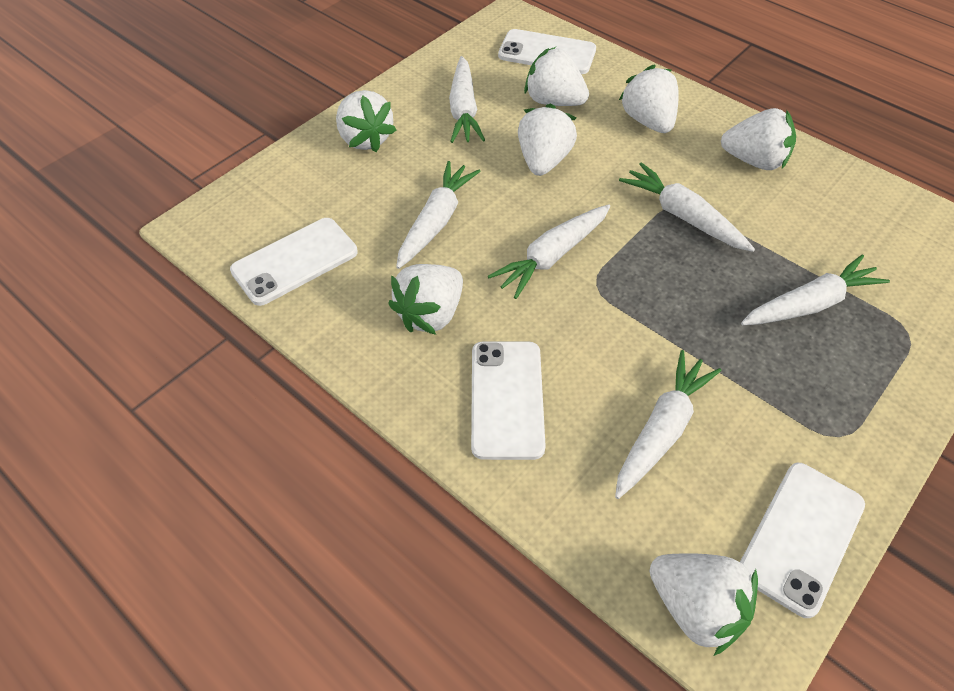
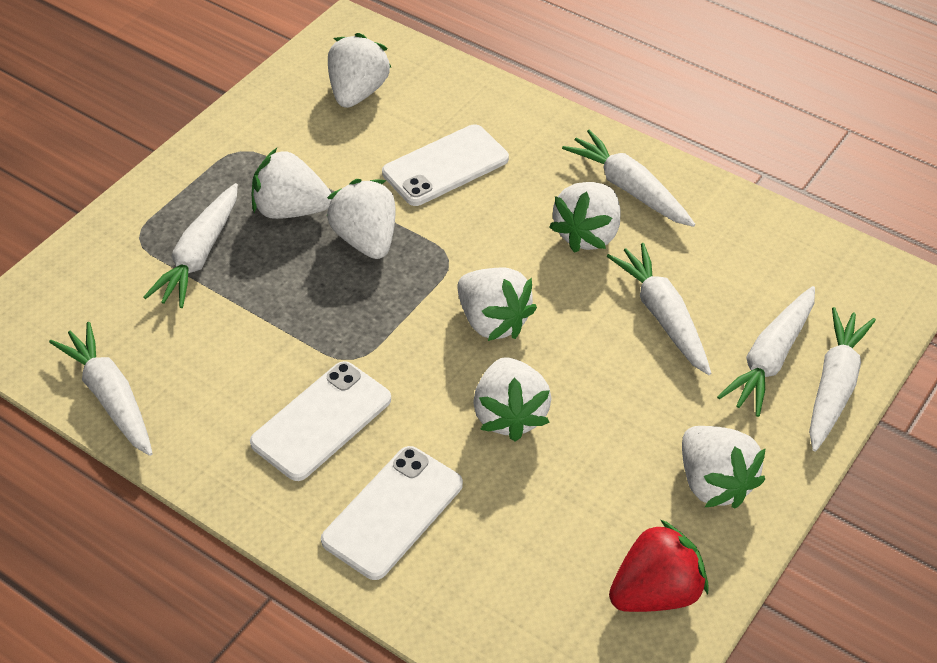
red strawberry: 0 -> 1
white phone: 4 -> 3

